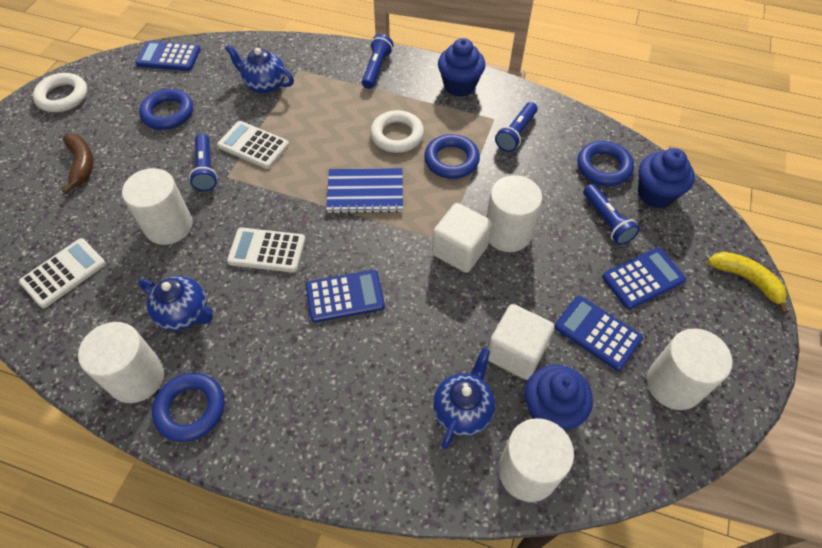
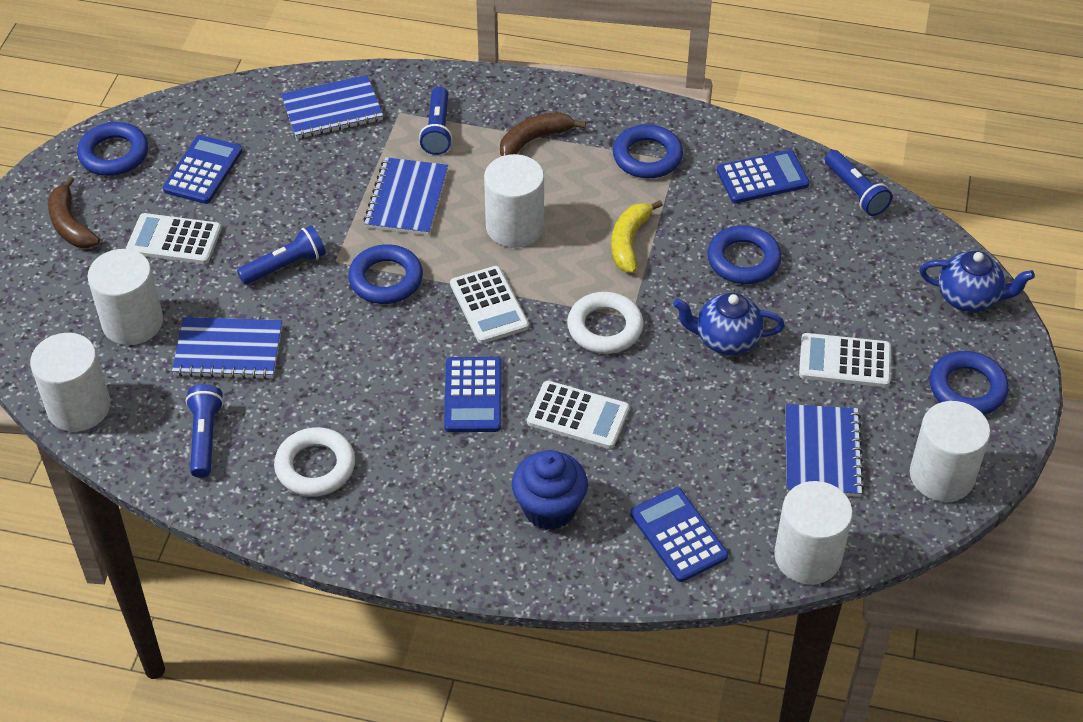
blue cupcake: 3 -> 1
blue notebook: 1 -> 4
blue ring: 4 -> 5
blue teapot: 3 -> 2
brown banana: 1 -> 2
white calculator: 3 -> 4
white cube: 2 -> 0

